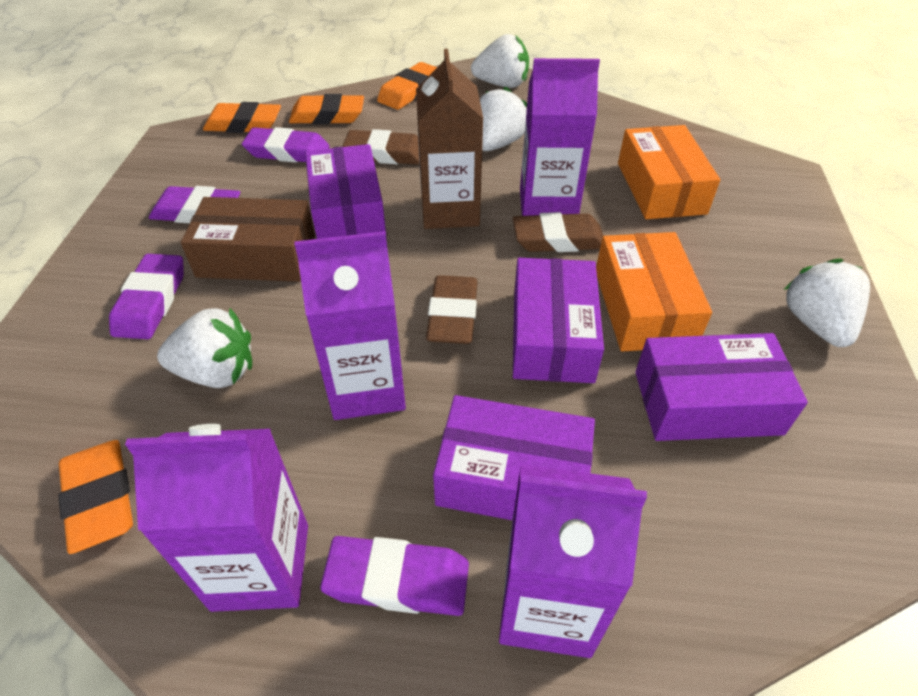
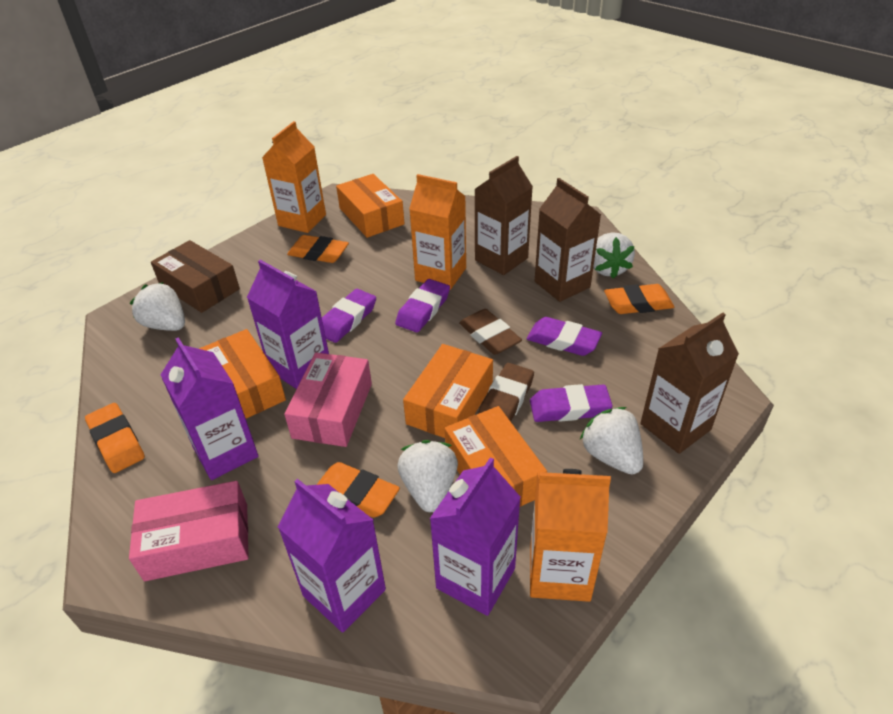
brown carton: 1 -> 3
brown eraser: 3 -> 2
orange box: 2 -> 4
orange carton: 0 -> 3
pink box: 0 -> 2
purple box: 4 -> 0

